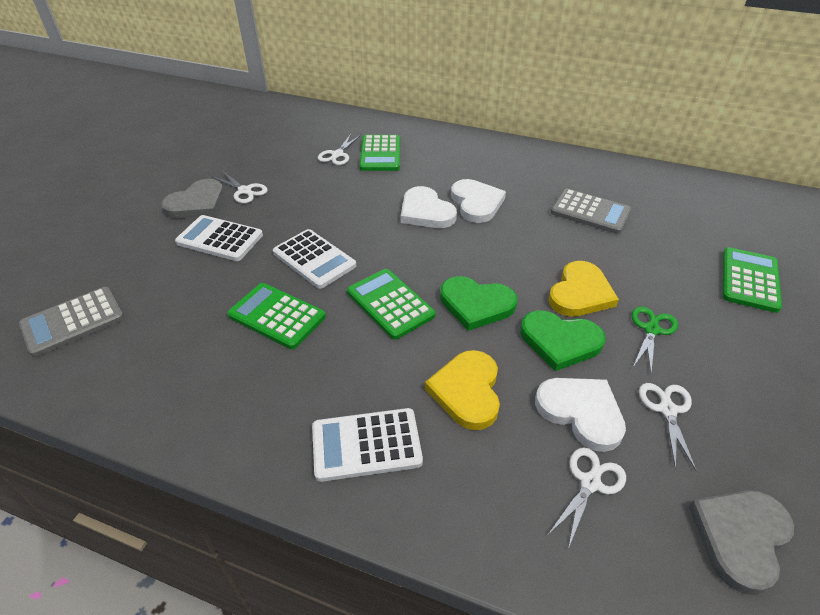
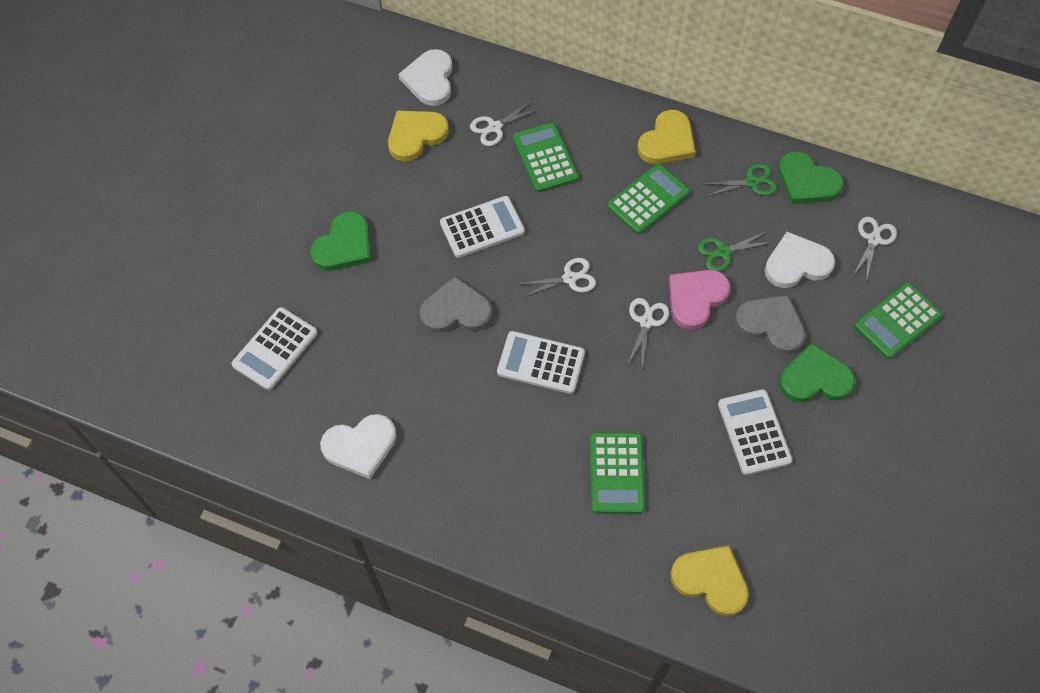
green heart: 2 -> 3
green scissors: 1 -> 2
grey calculator: 2 -> 0
pink heart: 0 -> 1
white calculator: 3 -> 4
yellow heart: 2 -> 3

